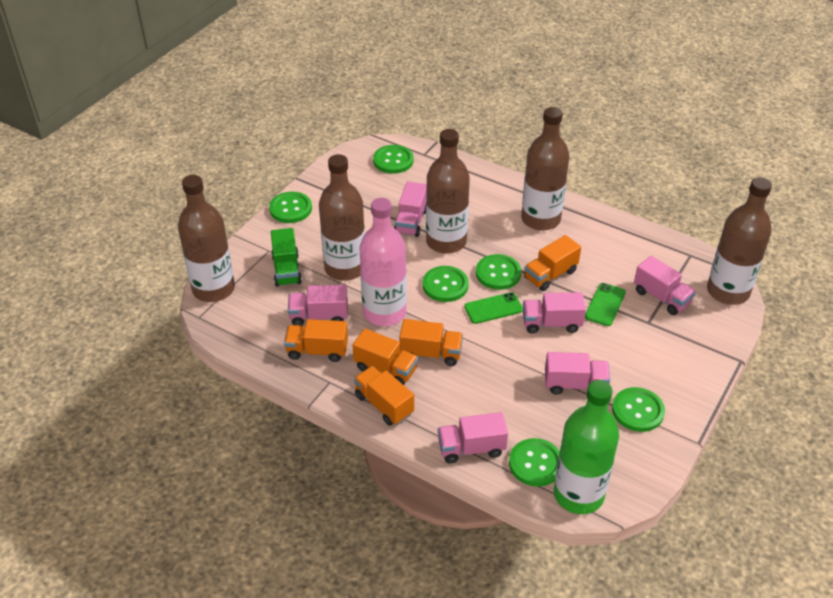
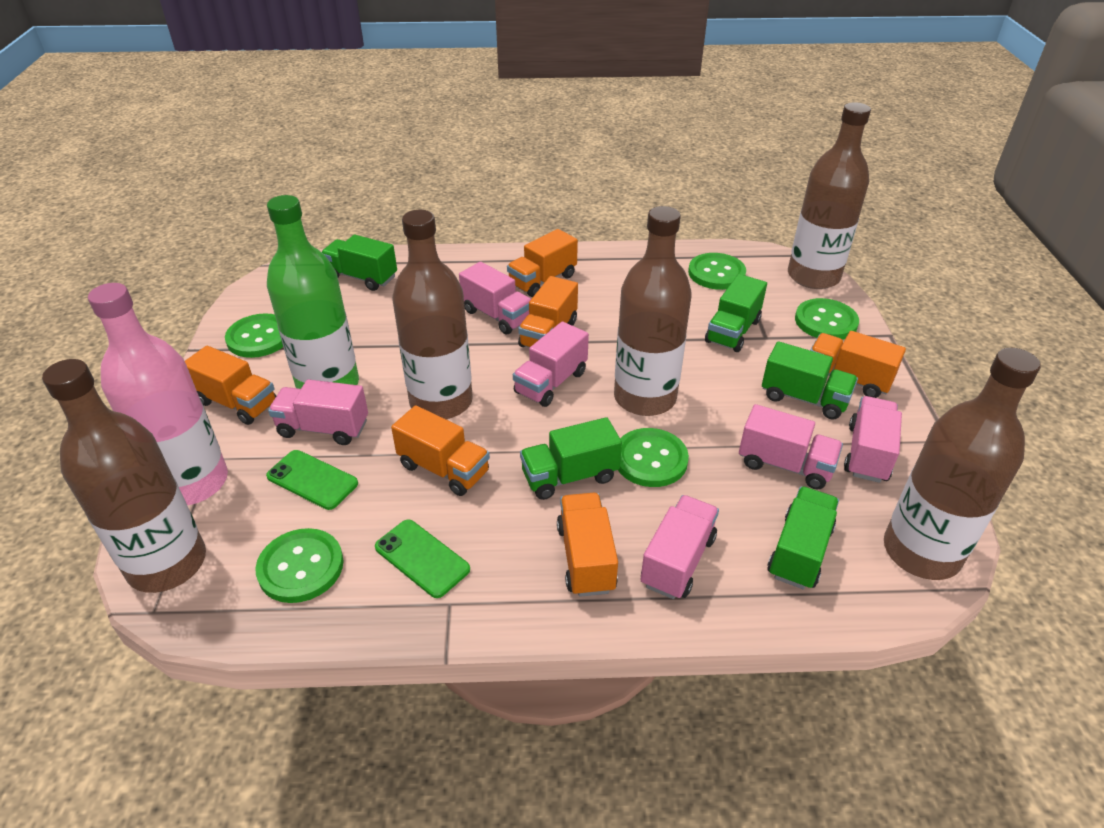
green button: 6 -> 5
green truck: 1 -> 5
orange truck: 5 -> 6

